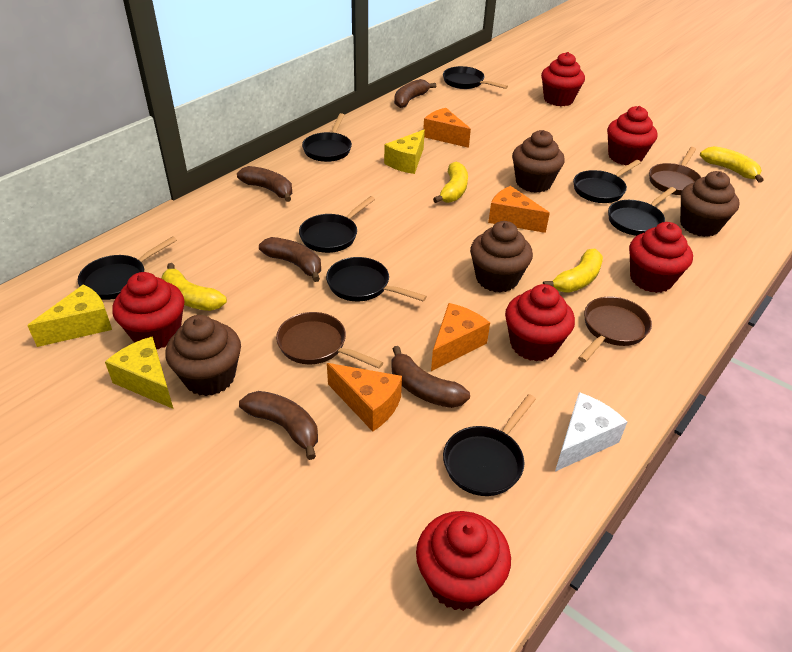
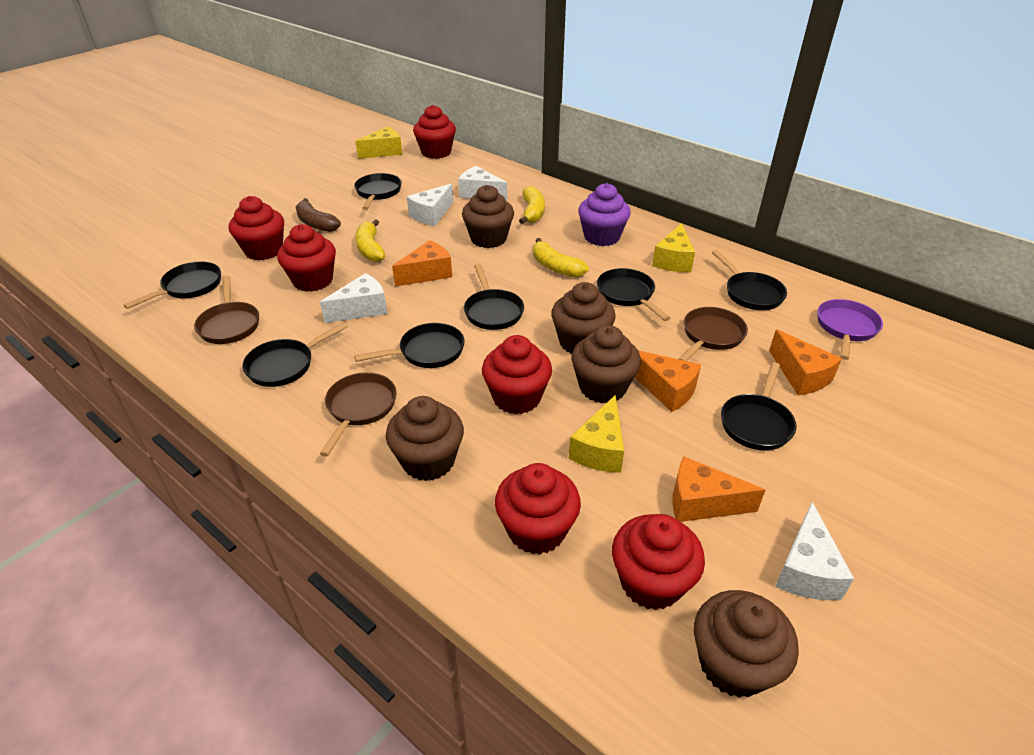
brown banana: 5 -> 1
brown cupcake: 4 -> 5
purple cupcake: 0 -> 1
purple pan: 0 -> 1
white cheese: 1 -> 4
yellow banana: 4 -> 3

